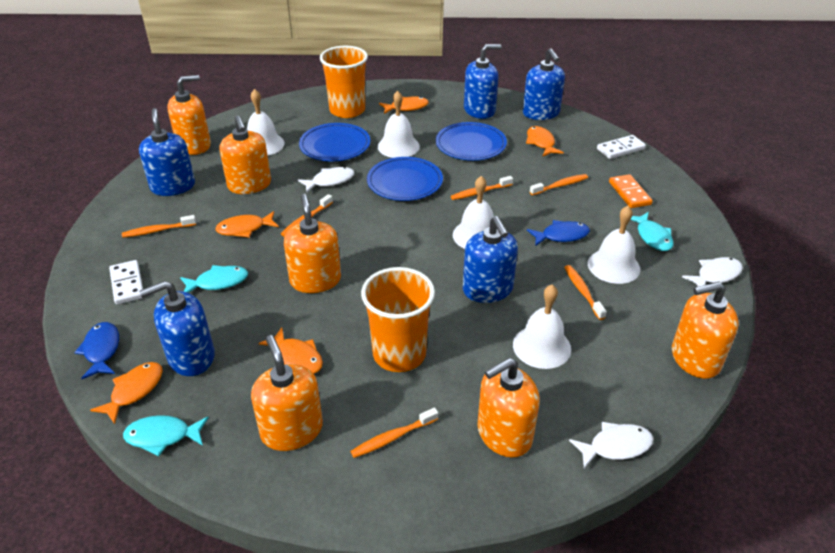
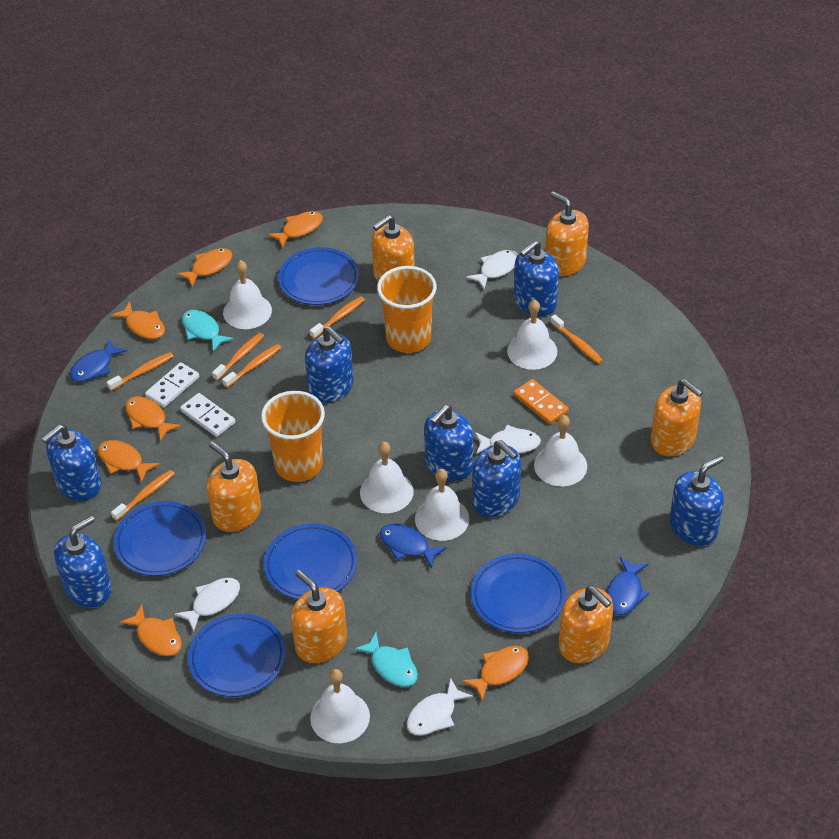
blue fish: 2 -> 3
blue plate: 3 -> 5
blue soap dispenser: 5 -> 7
orange fish: 5 -> 7
turquoise fish: 3 -> 2
white bell: 5 -> 6
white fish: 3 -> 4

